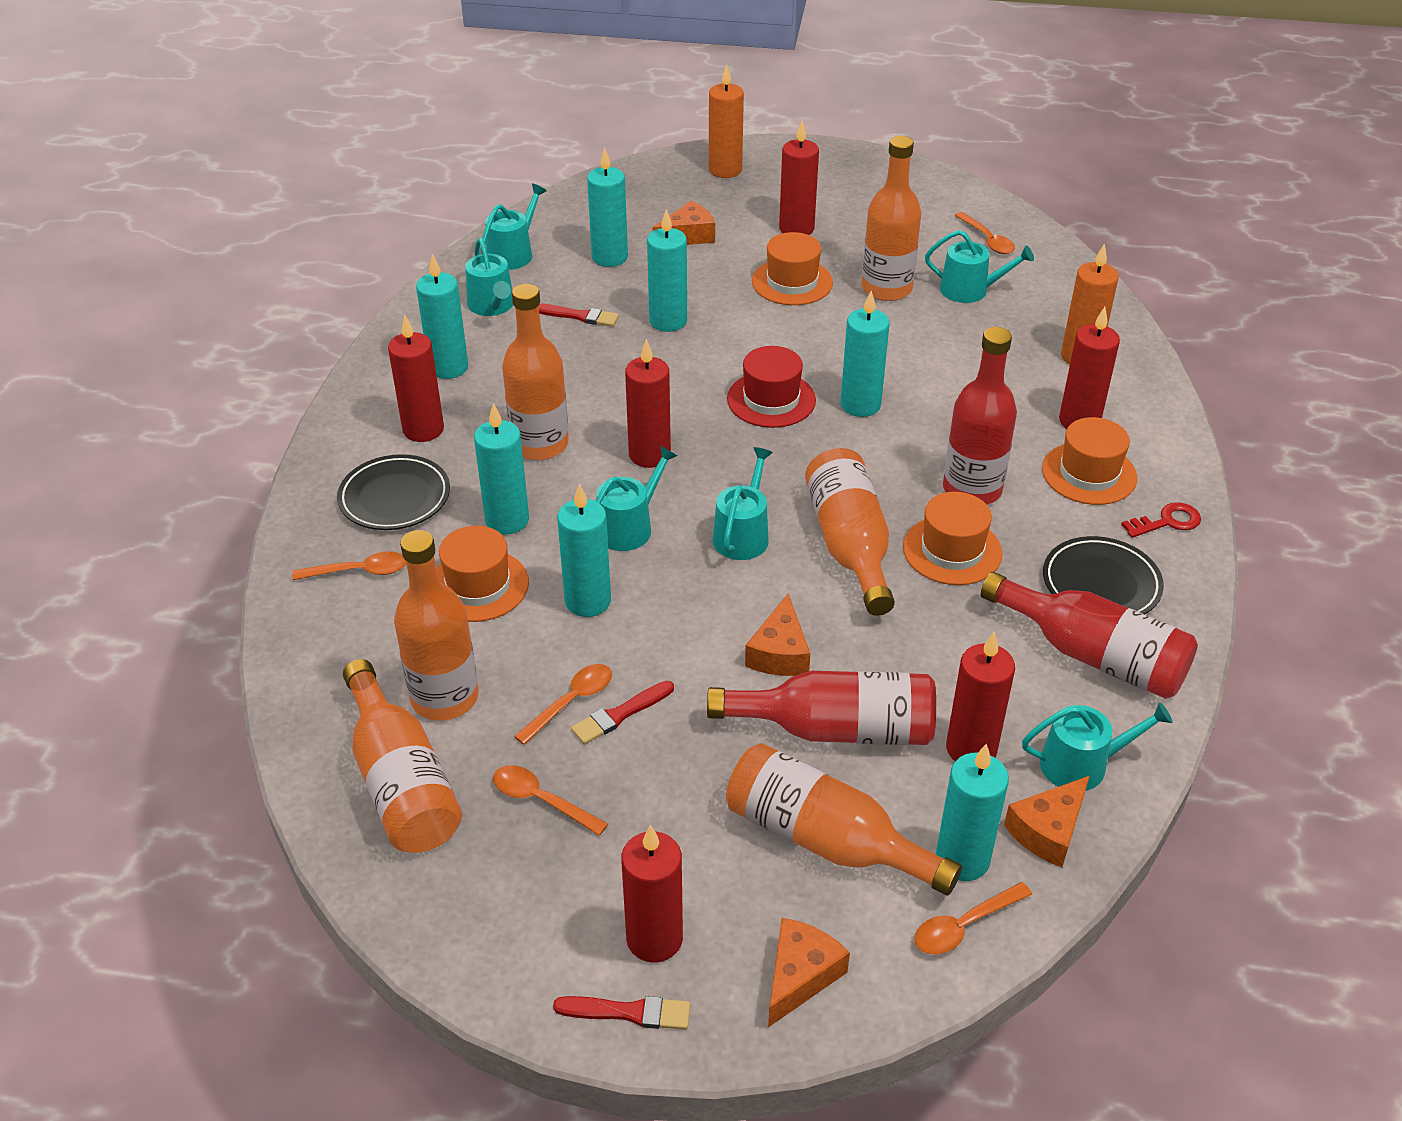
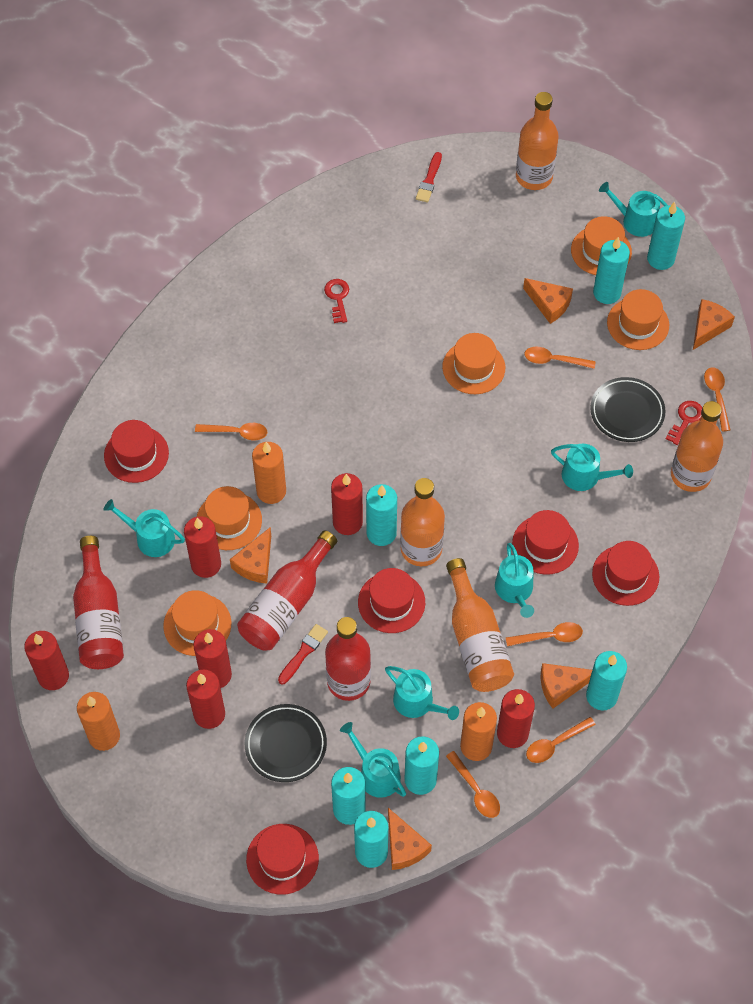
orange bottle: 6 -> 4
orange candle: 2 -> 3
orange cheese: 4 -> 5
orange hat: 4 -> 5
orange spoon: 5 -> 6
red brush: 3 -> 2
red hat: 1 -> 5
red key: 1 -> 2

